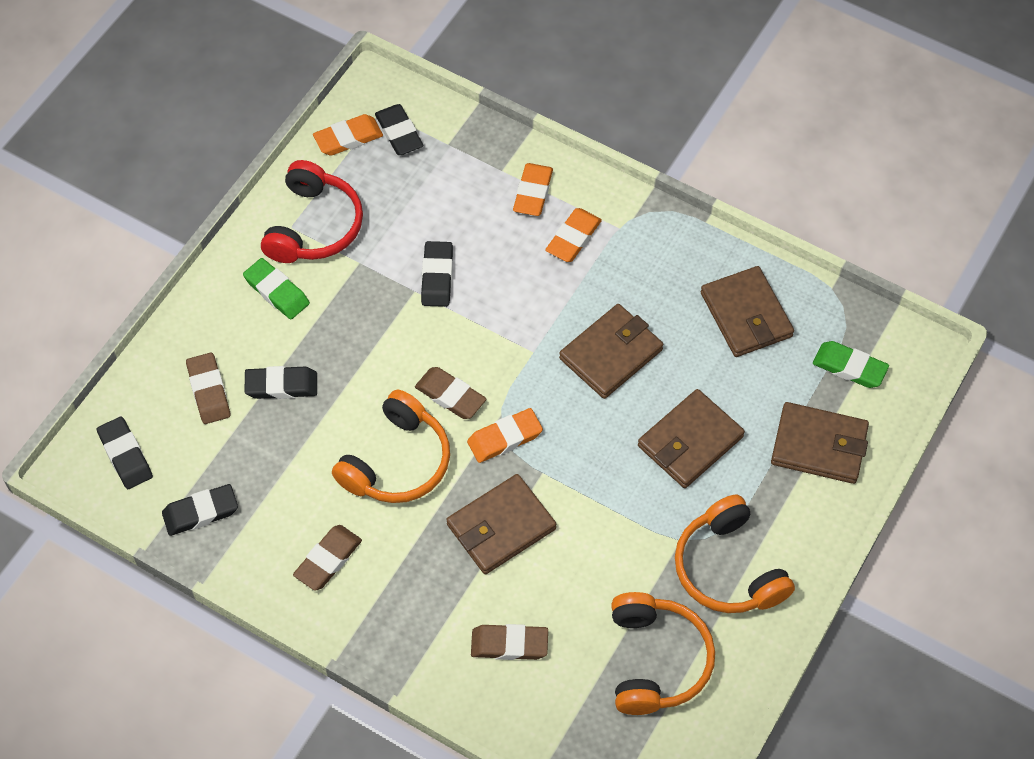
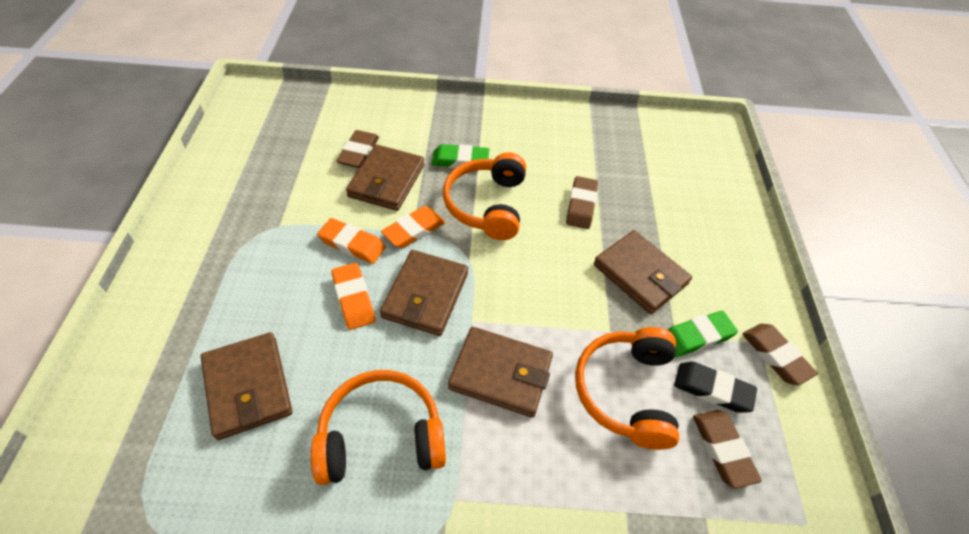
black eraser: 5 -> 1
orange eraser: 4 -> 3
red headphones: 1 -> 0

